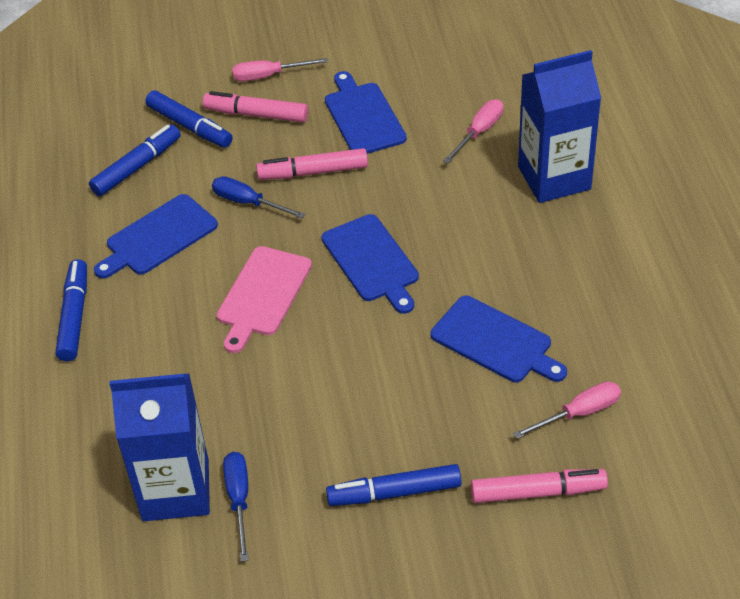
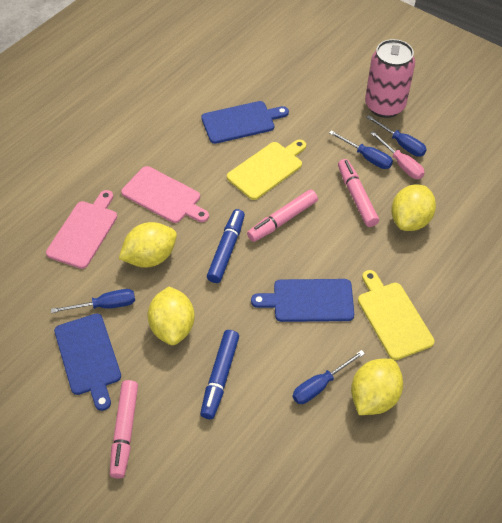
blue carton: 2 -> 0
blue cutting board: 4 -> 3
blue marker: 4 -> 2
blue screwdriver: 2 -> 4
pink can: 0 -> 1
pink cutting board: 1 -> 2
pink screwdriver: 3 -> 1
yellow cutting board: 0 -> 2
yellow lemon: 0 -> 4

